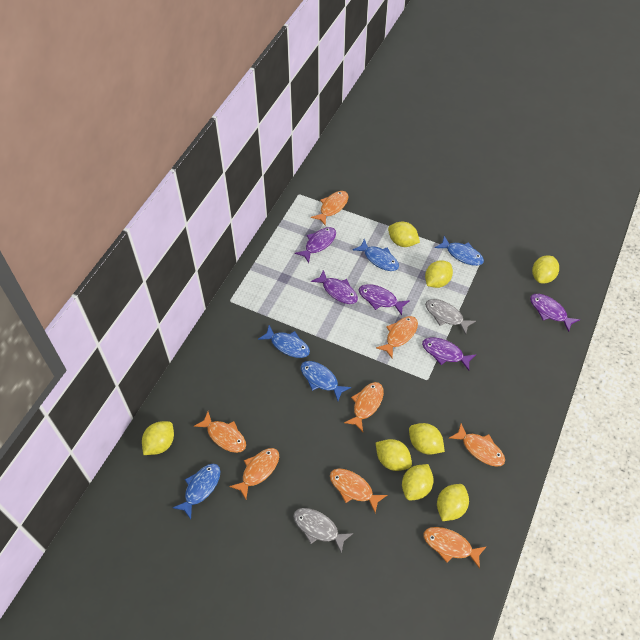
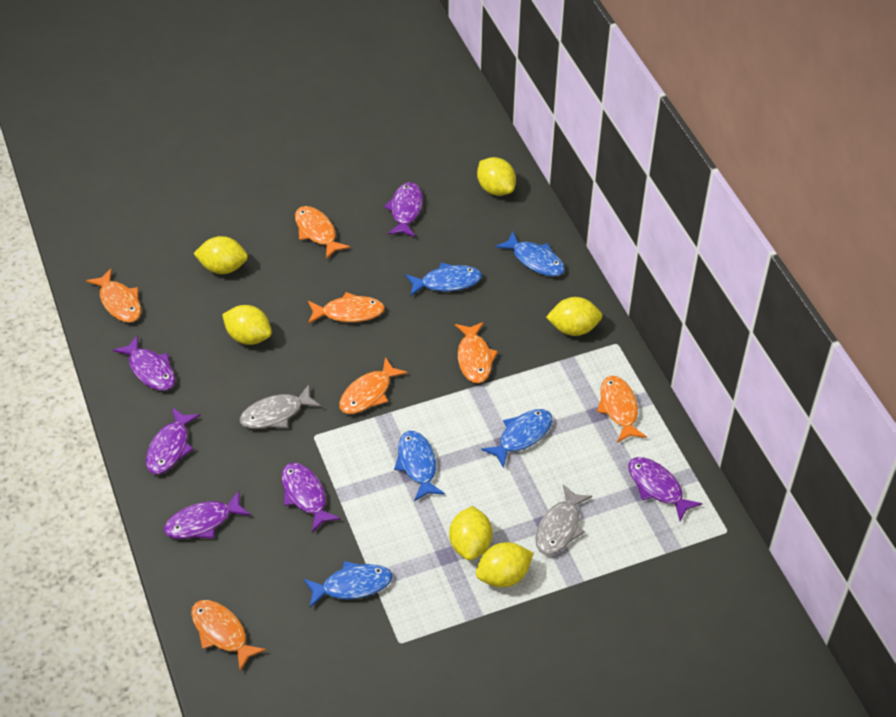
orange fish: 8 -> 7
purple fish: 5 -> 6
yellow lemon: 8 -> 6

